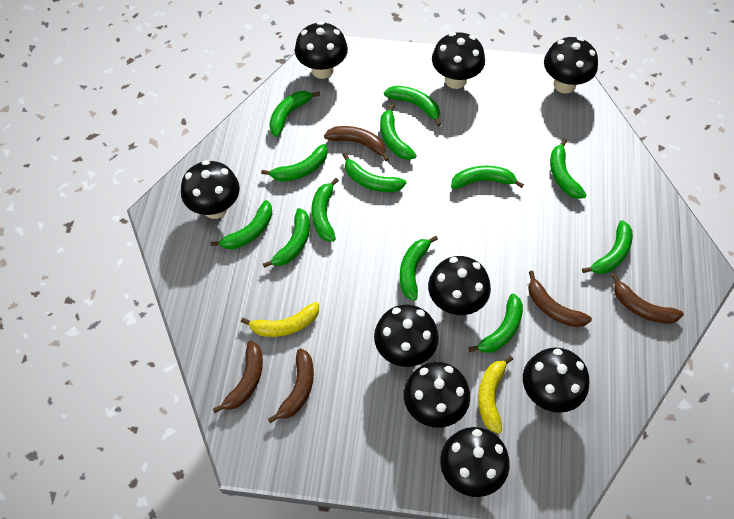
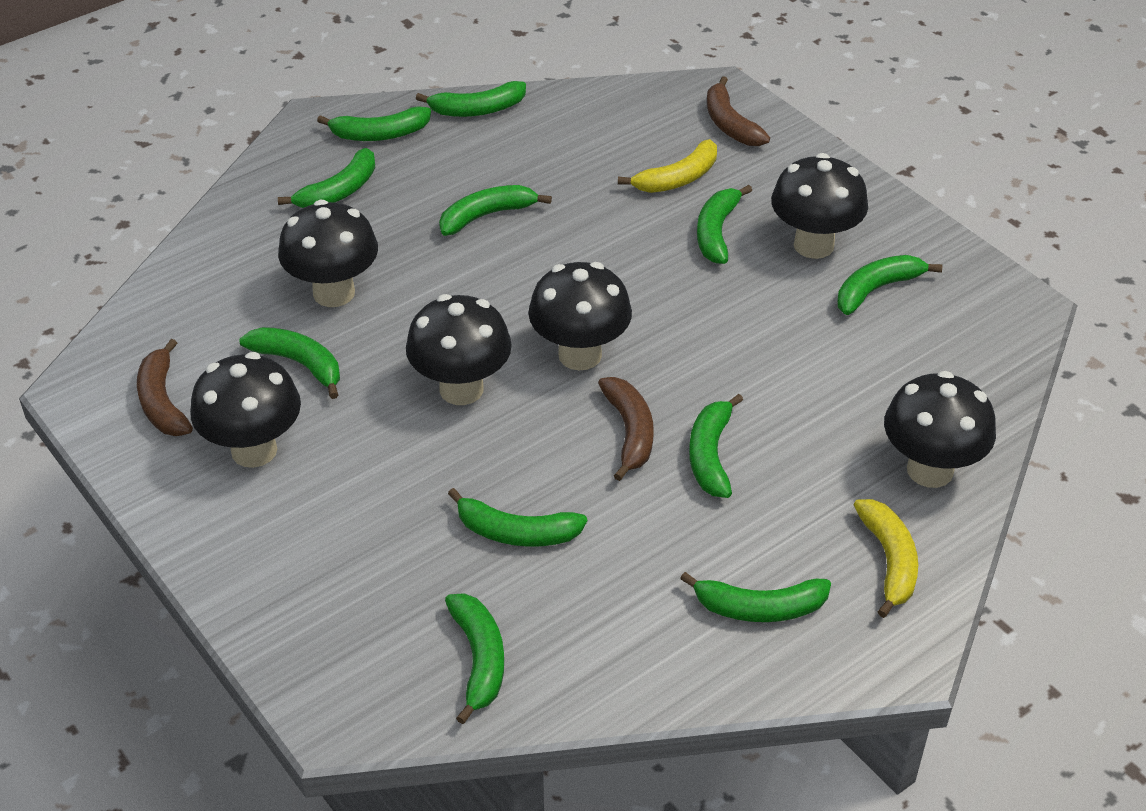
black mushroom: 9 -> 6
brown banana: 5 -> 3
green banana: 13 -> 11

